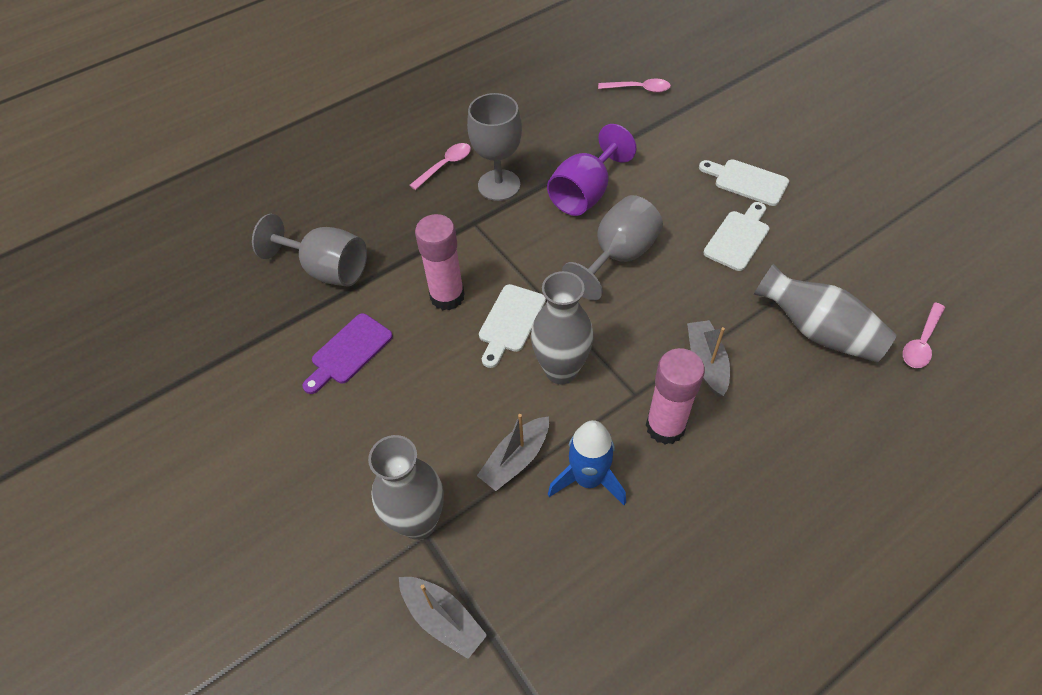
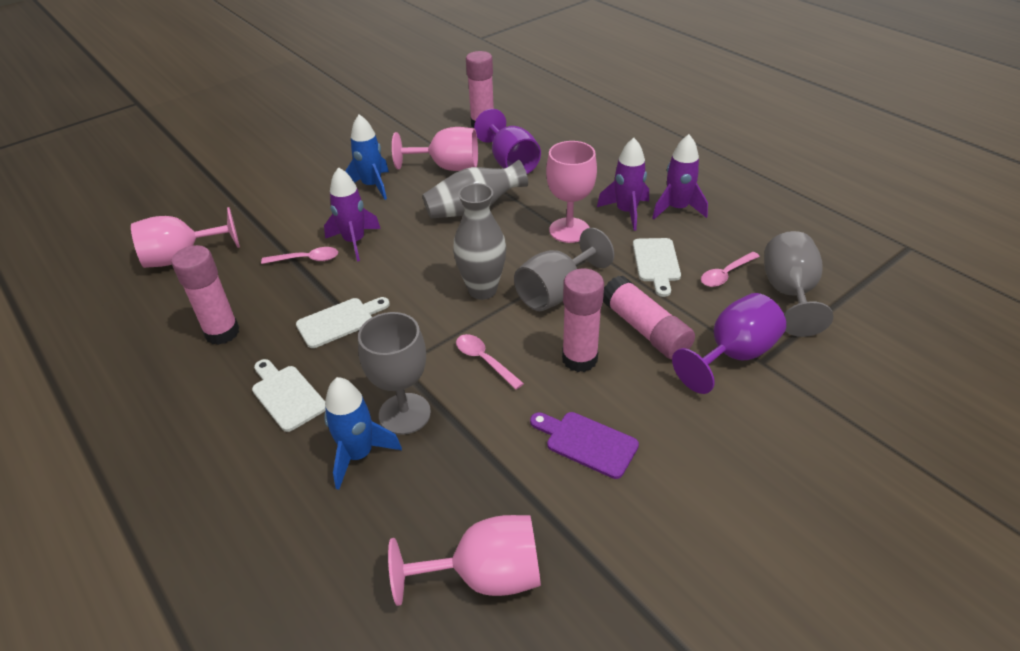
blue rocket: 1 -> 2
grey boat: 3 -> 0
grey vase: 3 -> 2
pink glue stick: 2 -> 4
pink goblet: 0 -> 4
purple goblet: 1 -> 2
purple rocket: 0 -> 3

